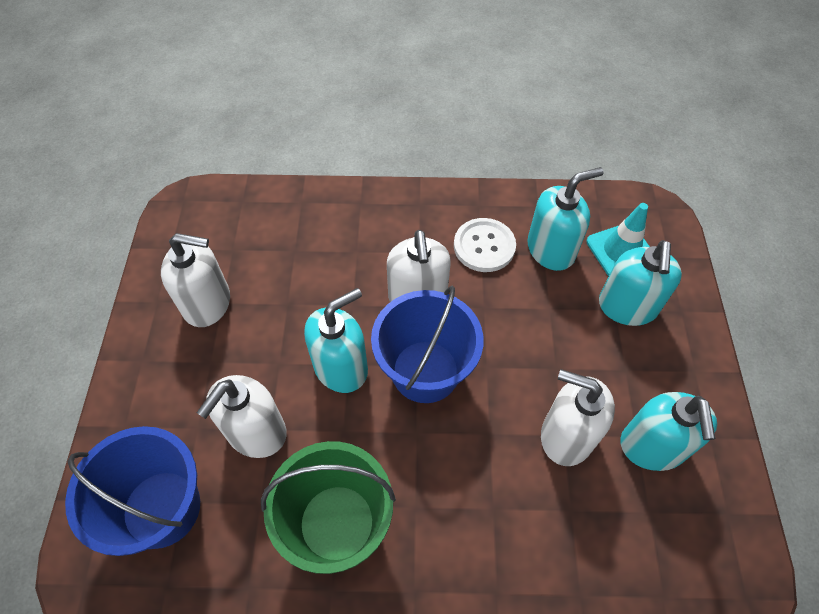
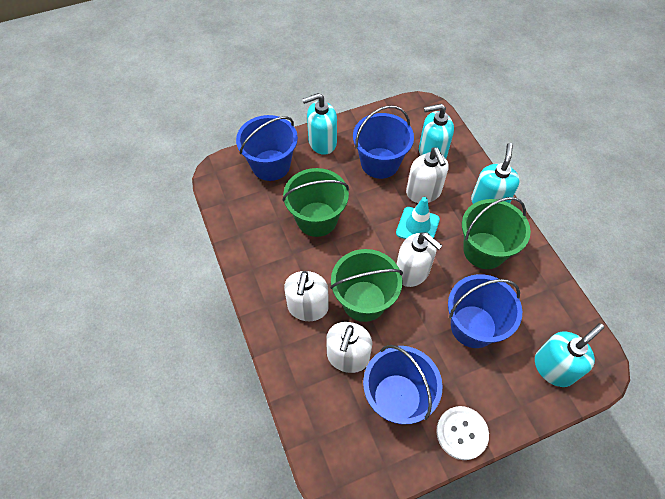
blue bucket: 2 -> 4
green bucket: 1 -> 3

